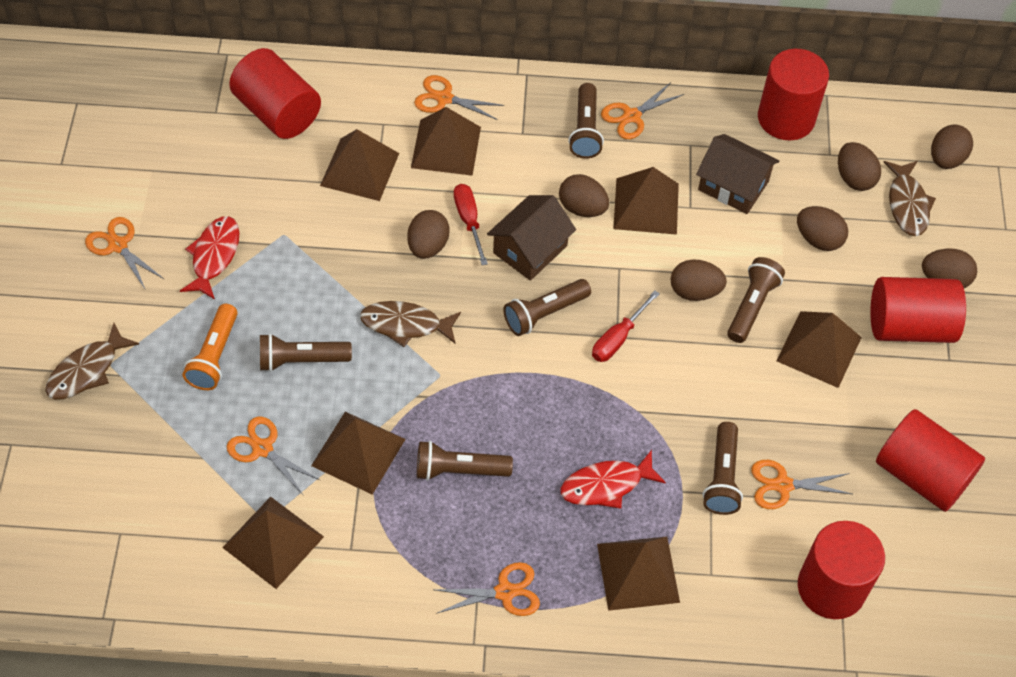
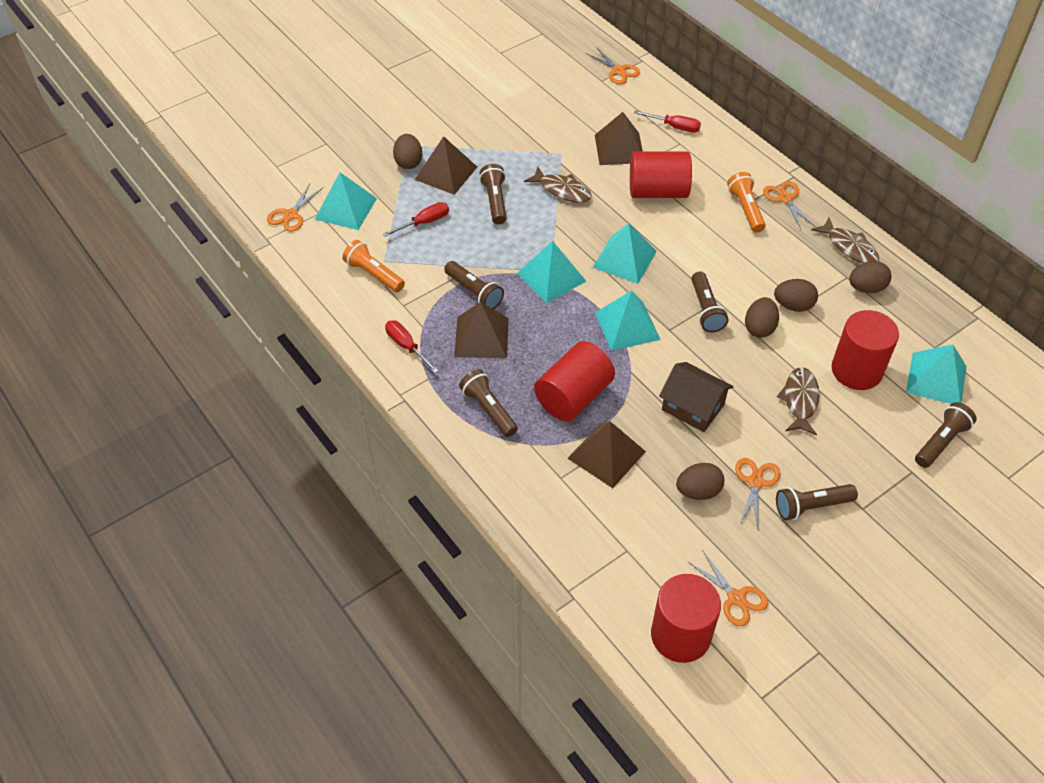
brown egg: 7 -> 5
brown house: 2 -> 1
brown pyramid: 7 -> 4
orange flashlight: 1 -> 2
orange scissors: 6 -> 5
red cylinder: 5 -> 4
red fish: 2 -> 0
red screwdriver: 2 -> 3
turquoise pyramid: 0 -> 5

